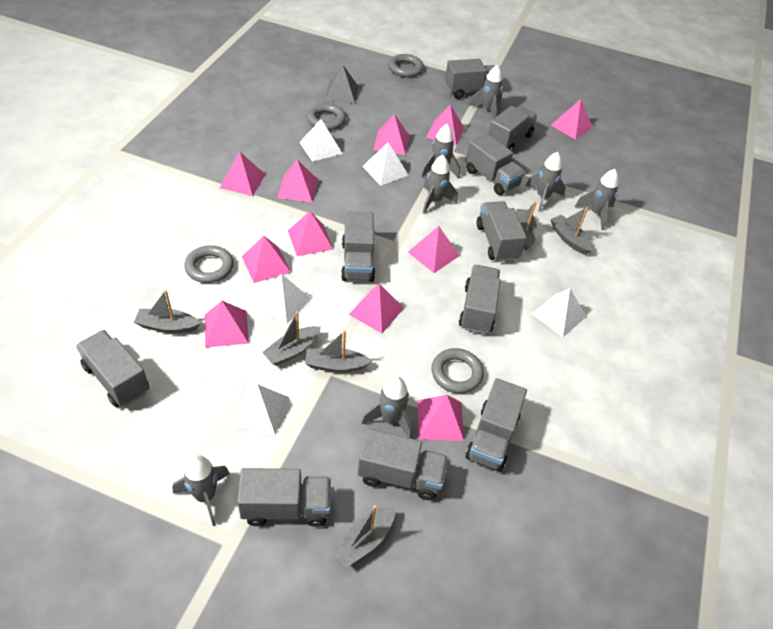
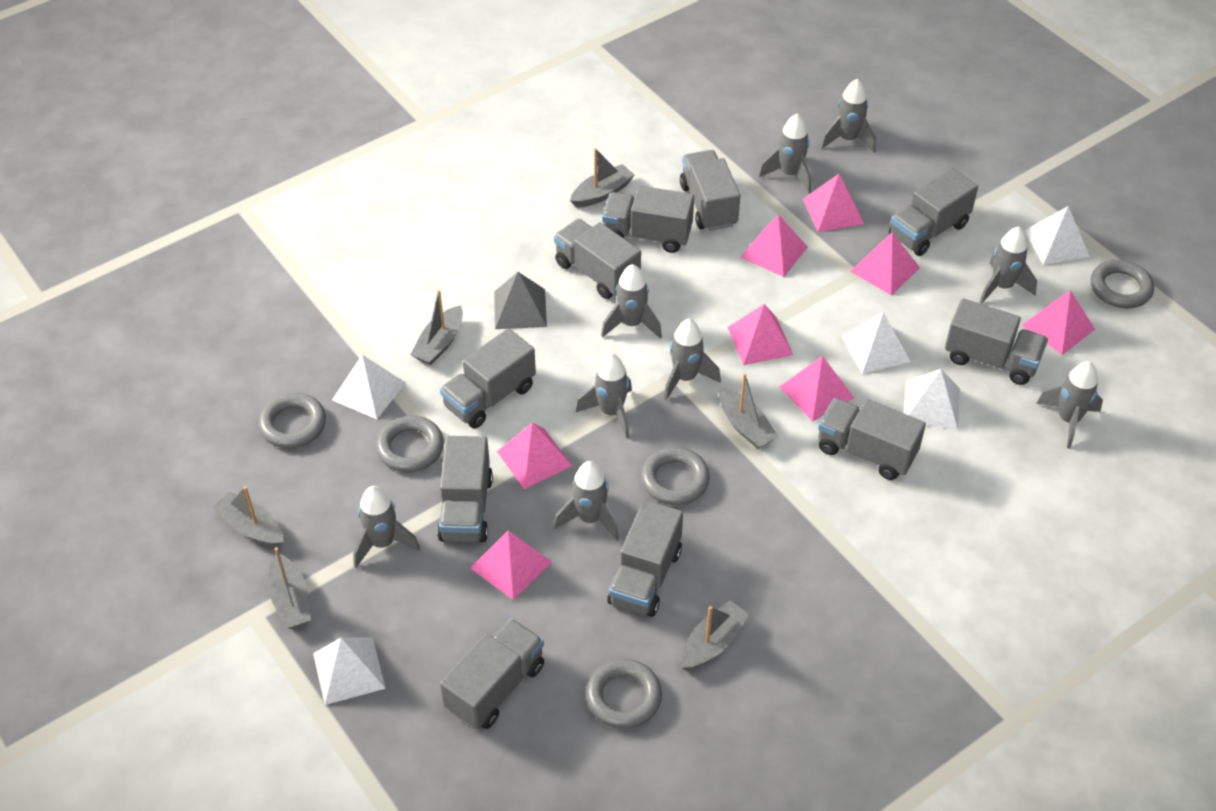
grey ring: 4 -> 5
grey rocket: 7 -> 9
pink pyramid: 11 -> 8

